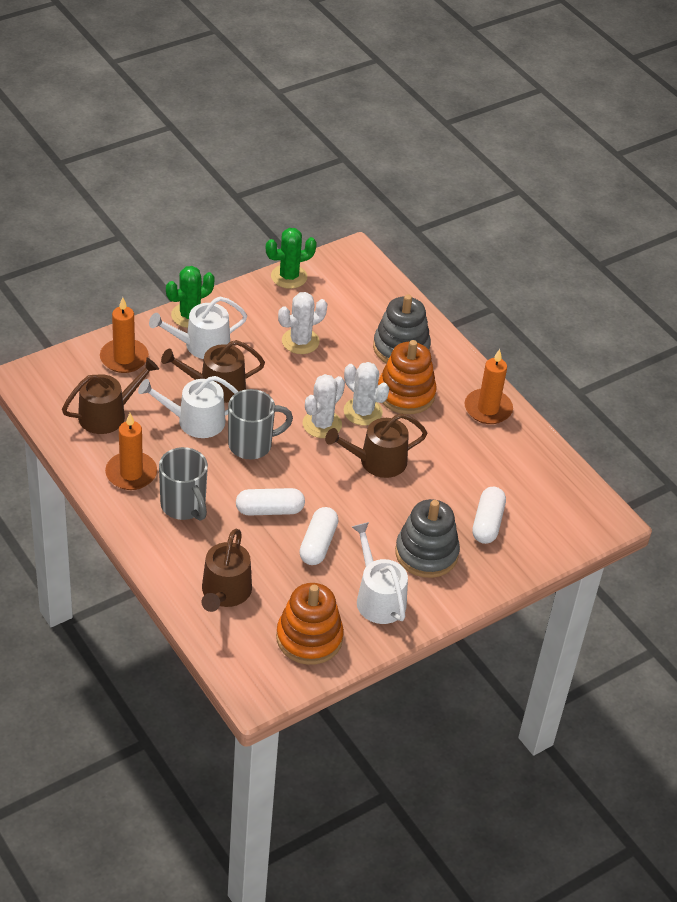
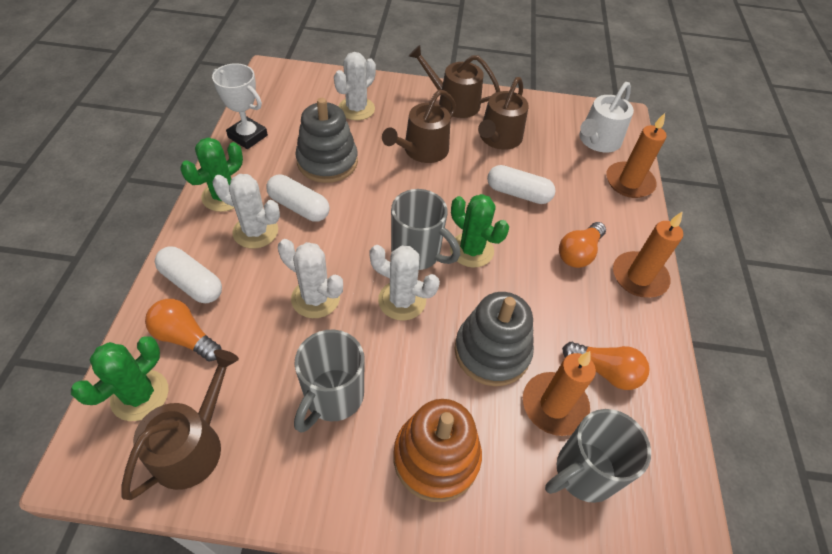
green cactus: 2 -> 3
grey mug: 2 -> 3
orange light bulb: 0 -> 3
orange stacking toy: 2 -> 1
white cactus: 3 -> 4
white trophy: 0 -> 1
white watering can: 3 -> 1

